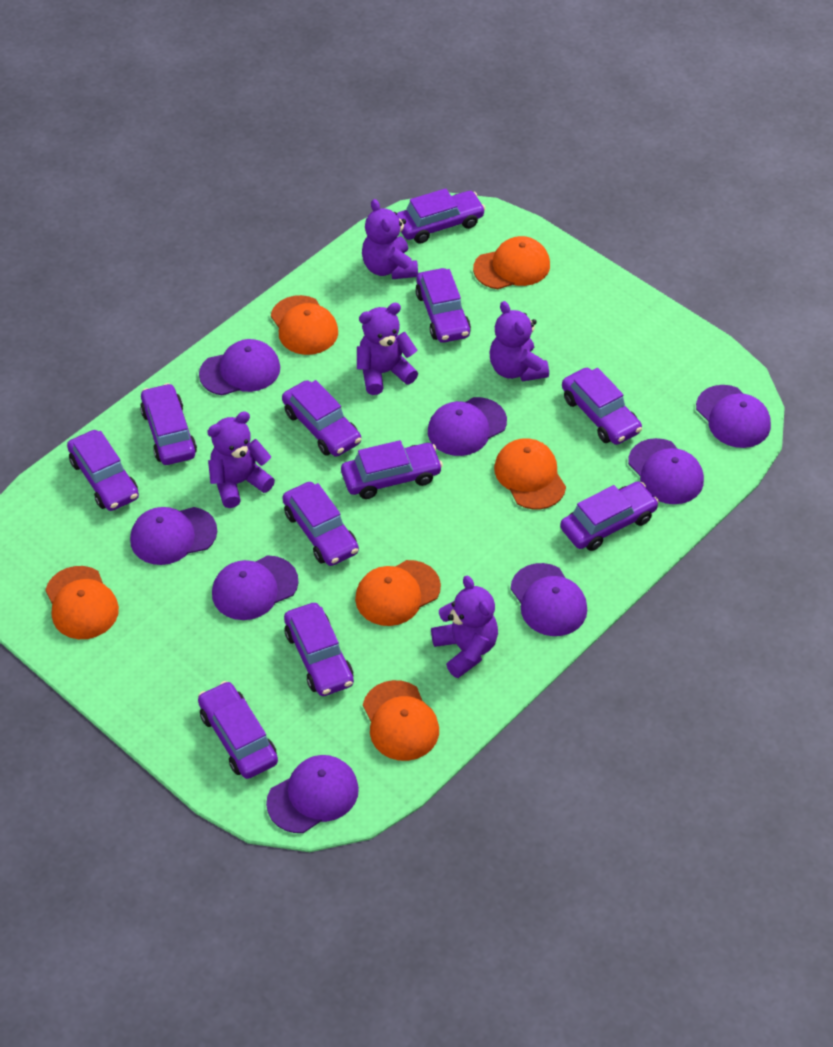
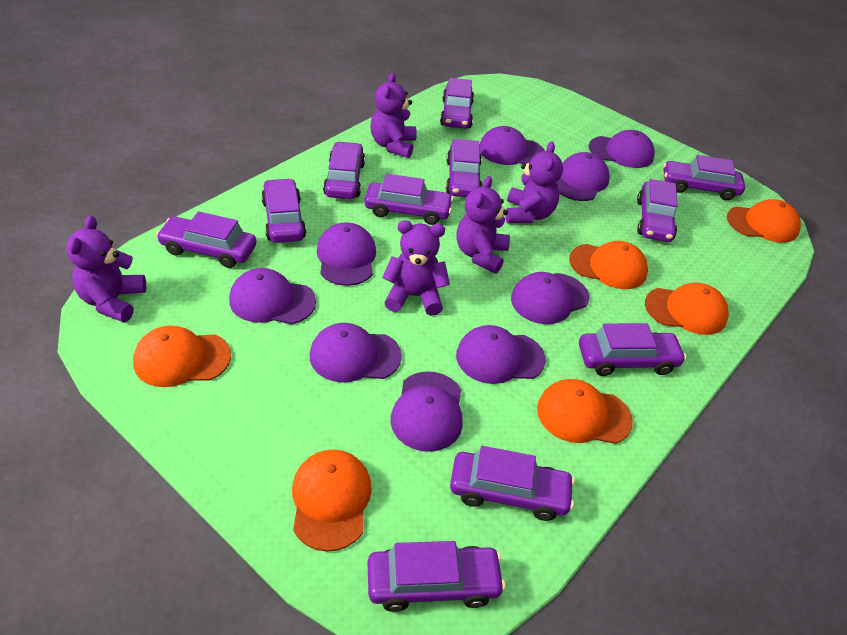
purple cap: 8 -> 9

